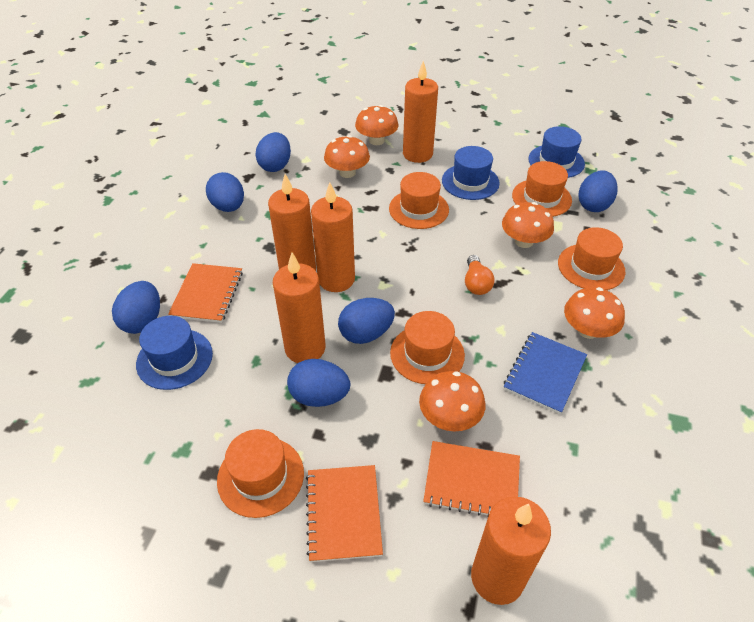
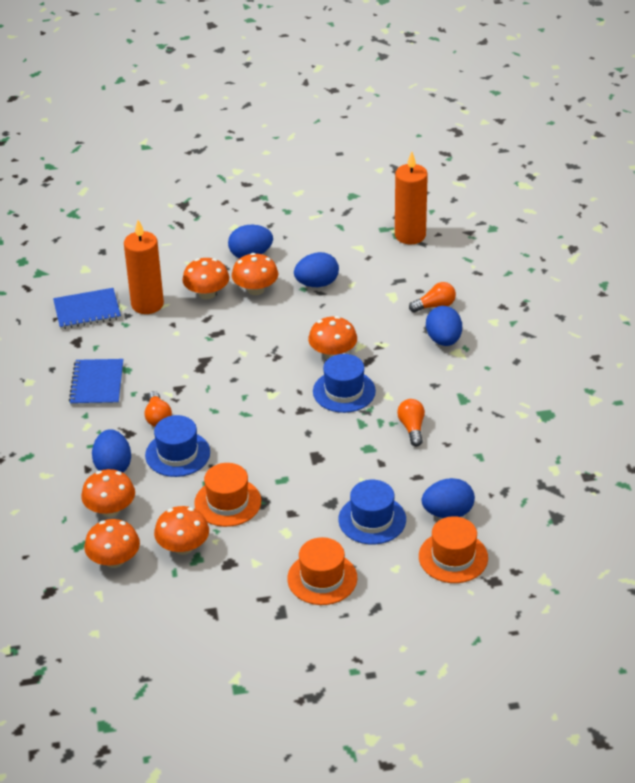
blue egg: 6 -> 5
blue notebook: 1 -> 2
orange candle: 5 -> 2
orange hat: 5 -> 3
orange light bulb: 1 -> 3
orange mushroom: 5 -> 6
orange notebook: 3 -> 0

